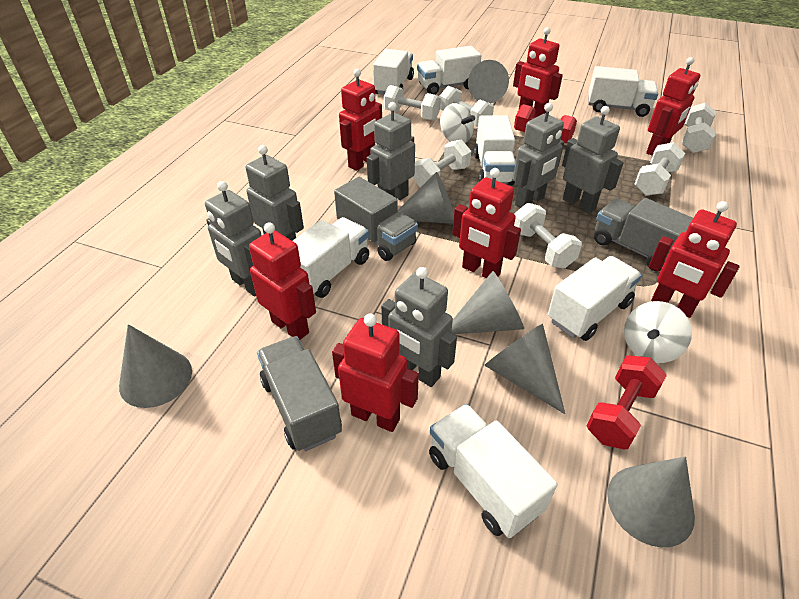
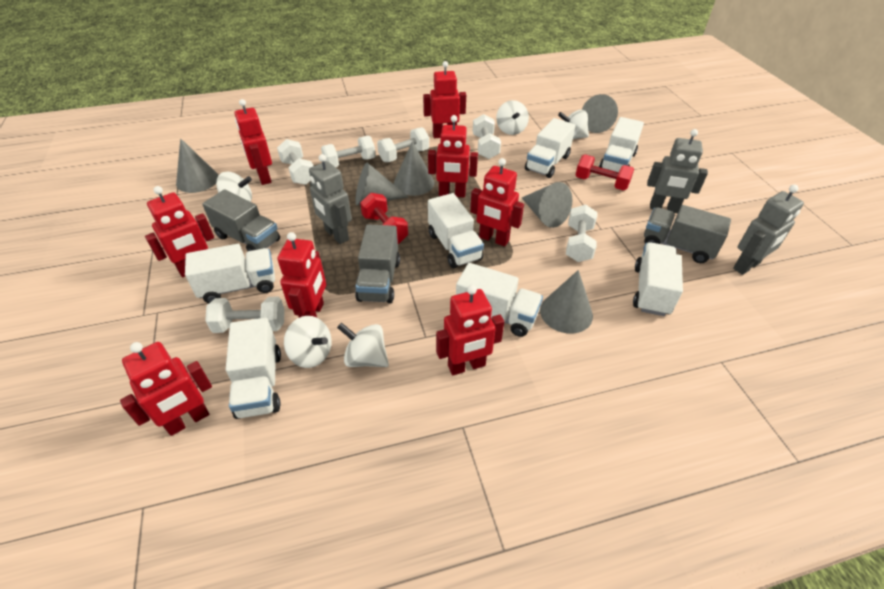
grey robot: 6 -> 3
red robot: 7 -> 8
white spinning top: 2 -> 5

